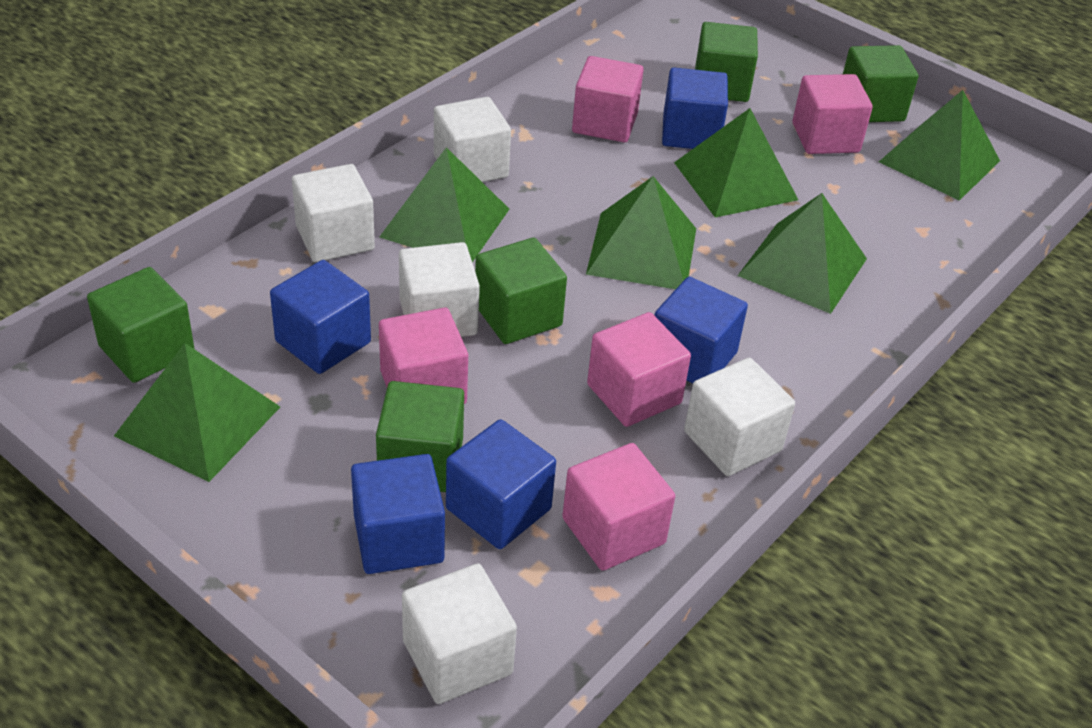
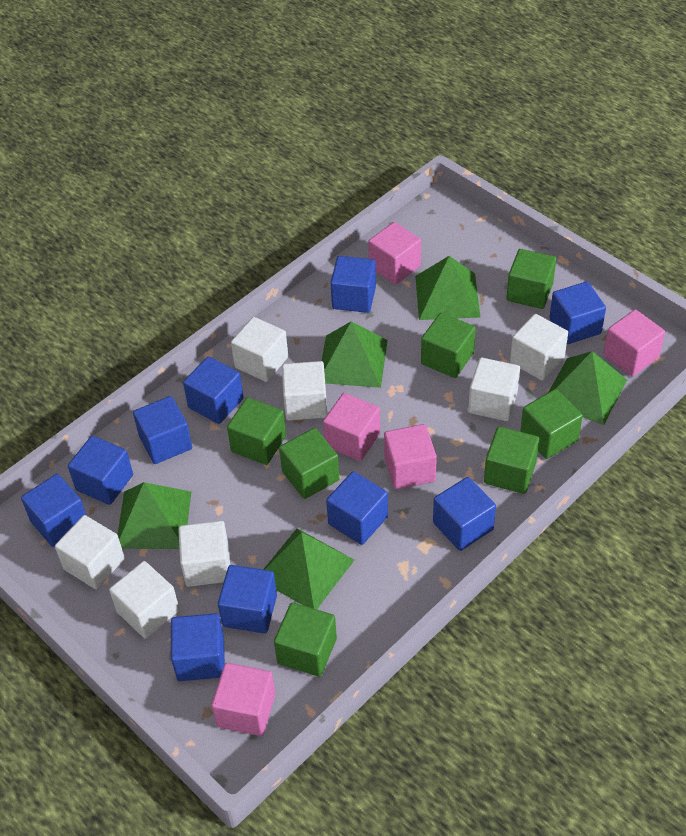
blue cube: 5 -> 10
green cube: 5 -> 7
green pyramid: 6 -> 5
white cube: 5 -> 7

